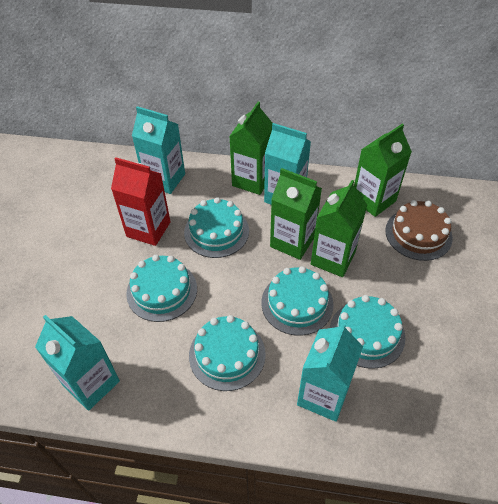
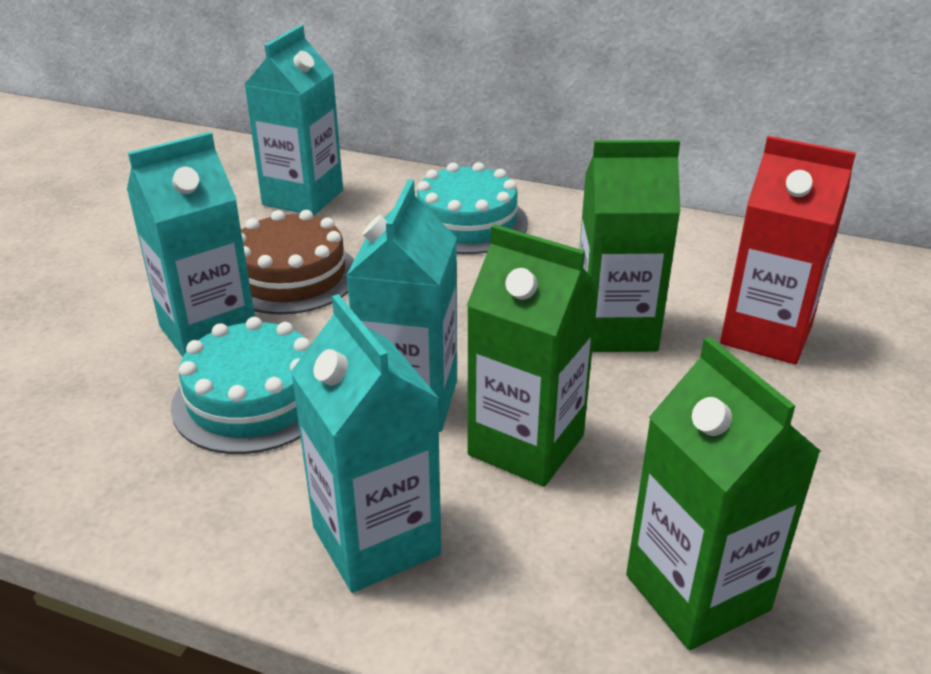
green carton: 4 -> 3
turquoise cake: 5 -> 2

